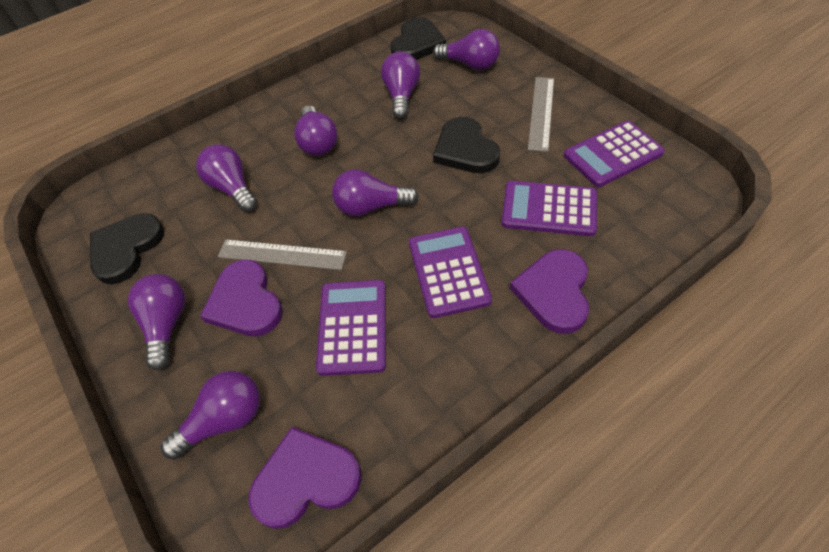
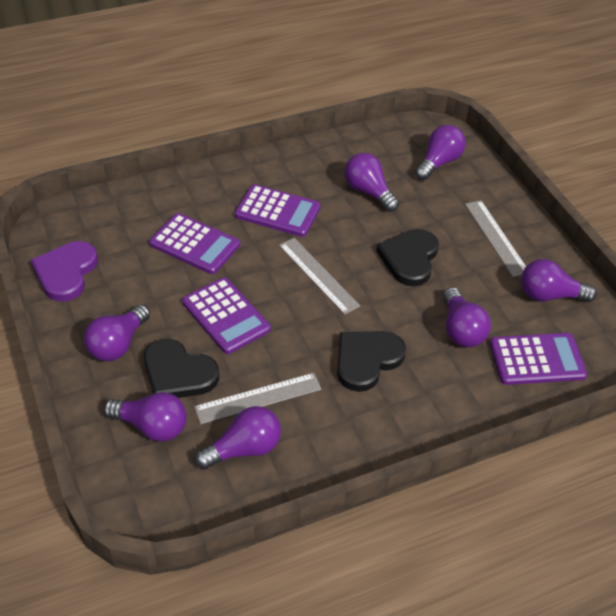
grey ruler: 2 -> 3
purple heart: 3 -> 1

